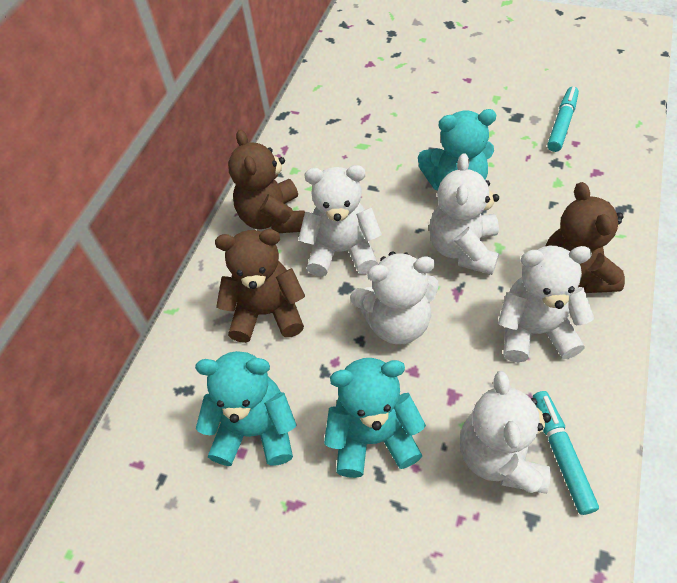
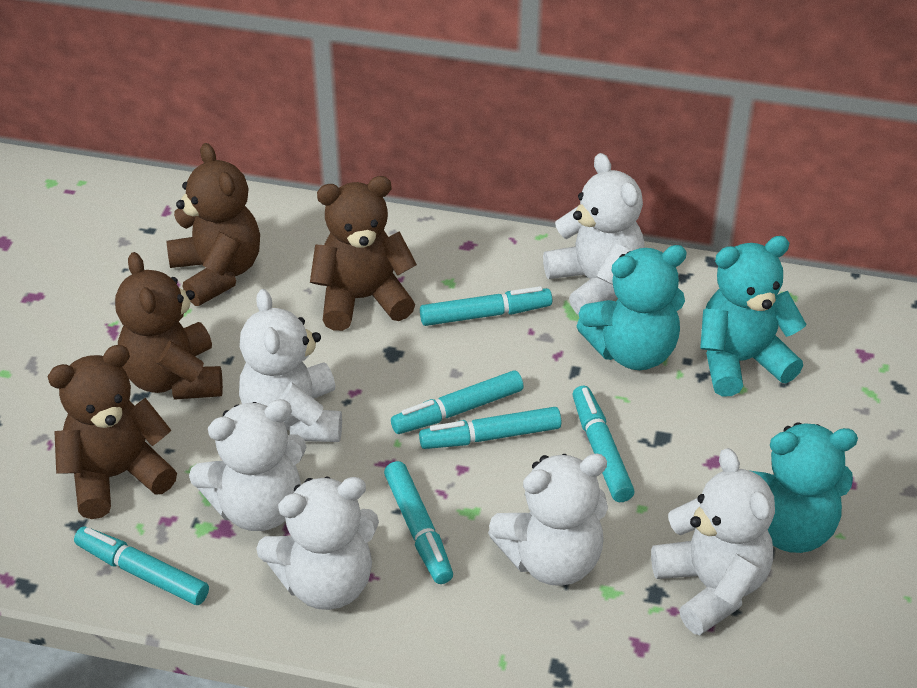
brown teddy bear: 3 -> 4
turquoise marker: 2 -> 6
white teddy bear: 5 -> 6

